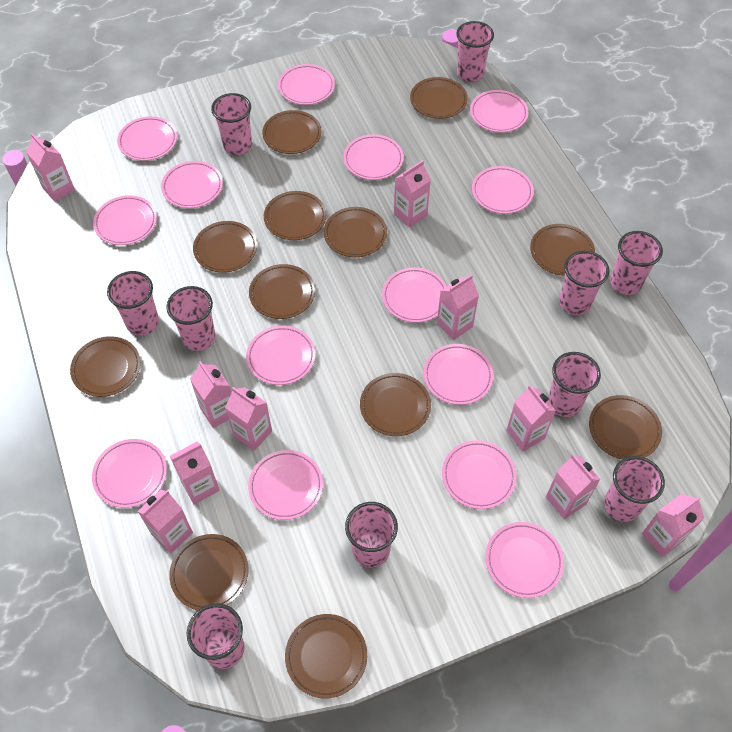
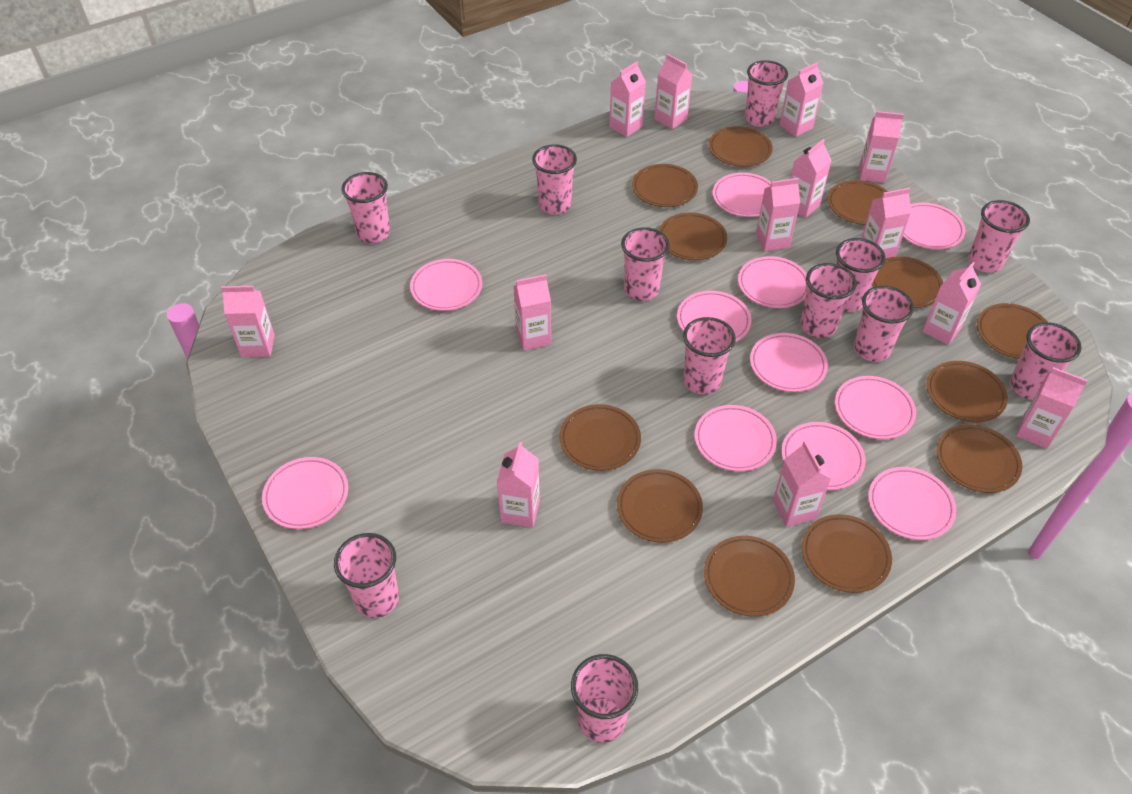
pink carton: 10 -> 13
pink cup: 10 -> 12
pink plate: 14 -> 11

